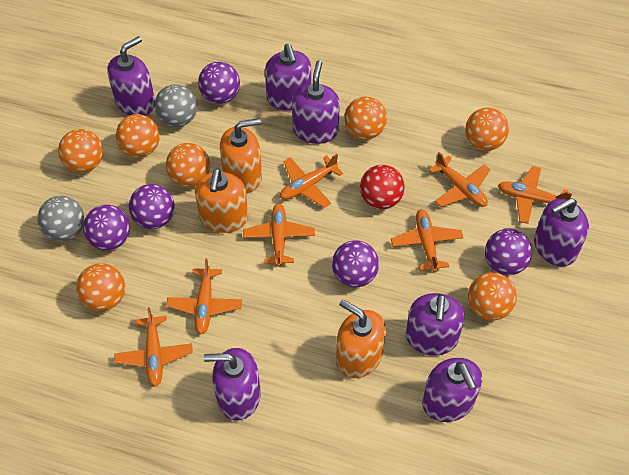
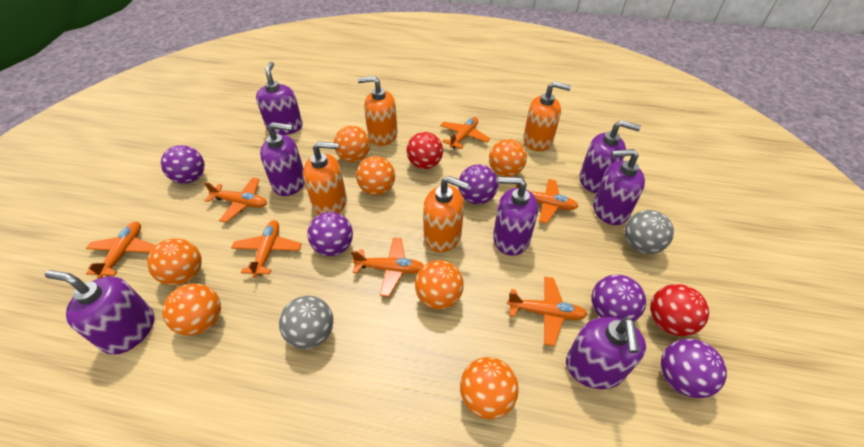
orange soap dispenser: 3 -> 4
red ball: 1 -> 2

